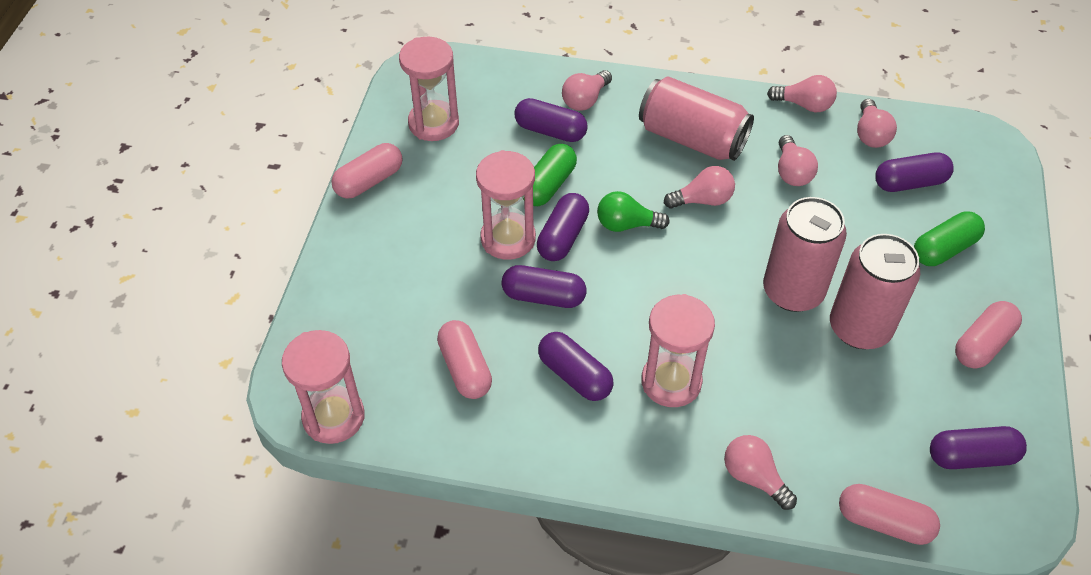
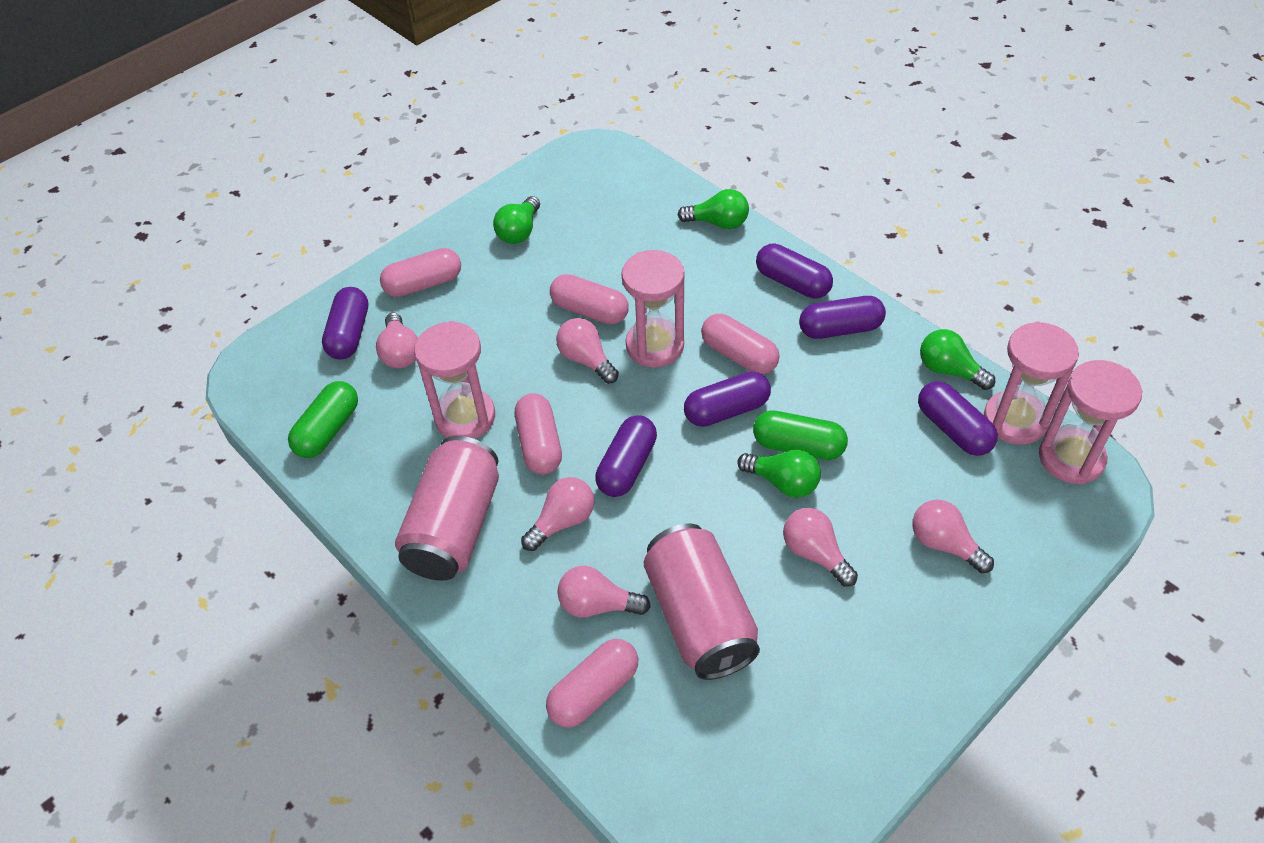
green light bulb: 1 -> 4
pink can: 3 -> 2
pink capsule: 4 -> 5

